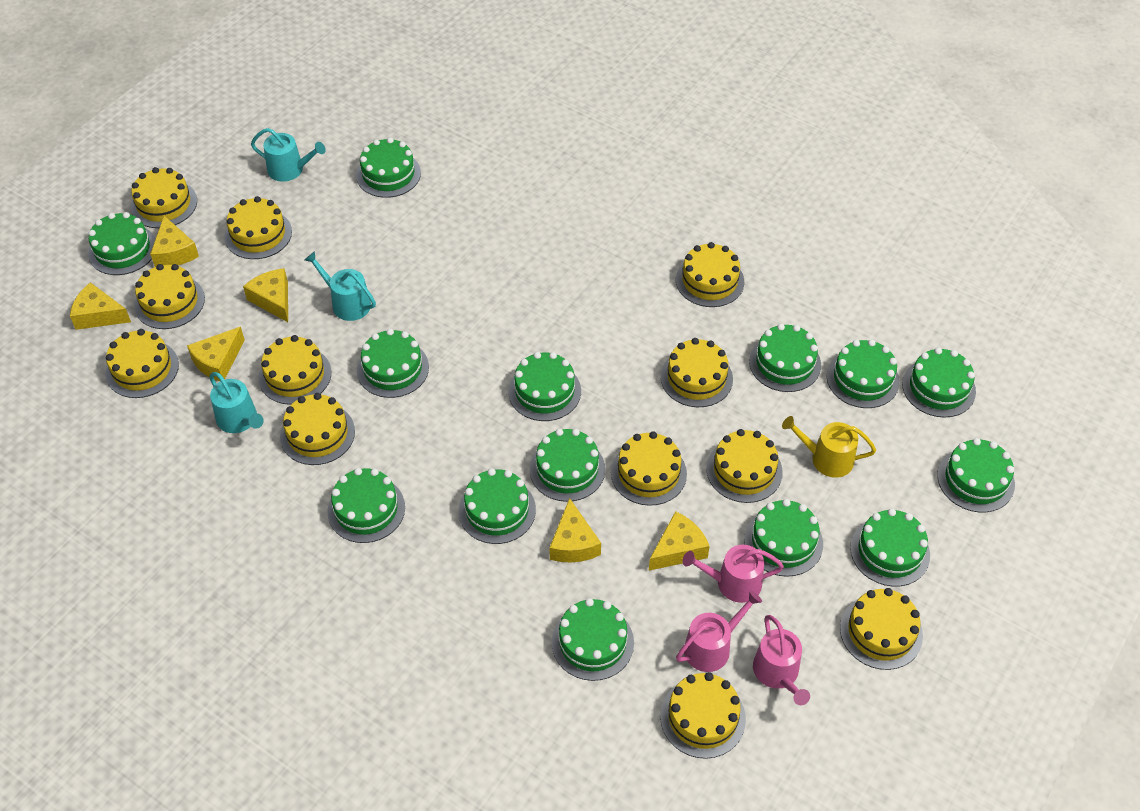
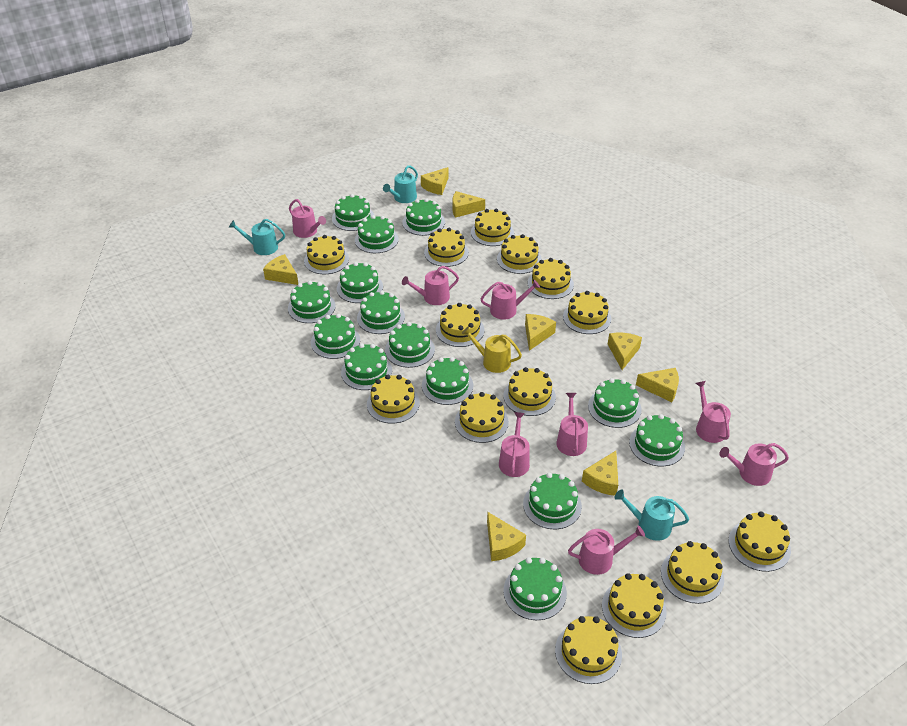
pink watering can: 3 -> 8
yellow cake: 12 -> 14
yellow cheese: 6 -> 8

